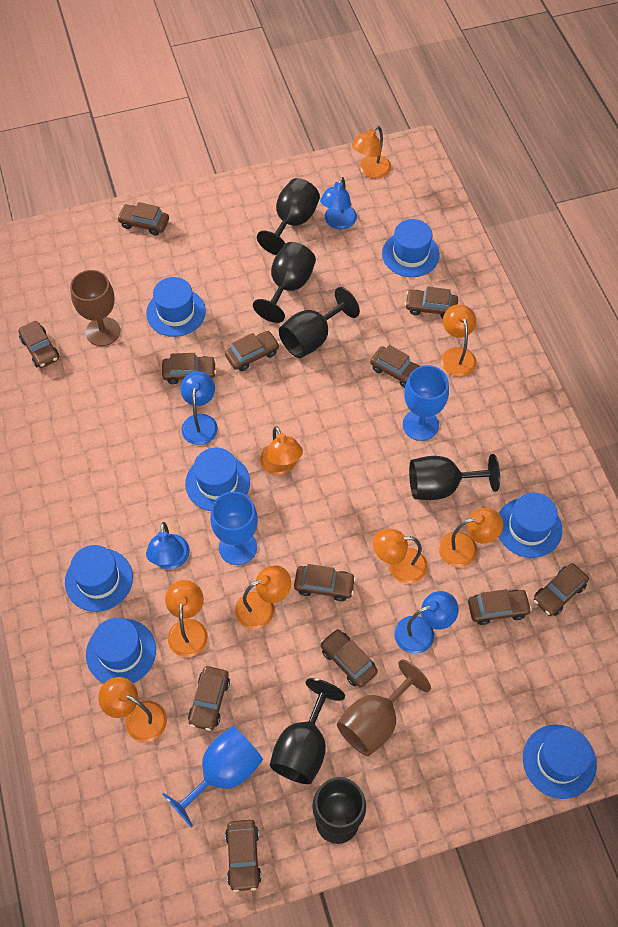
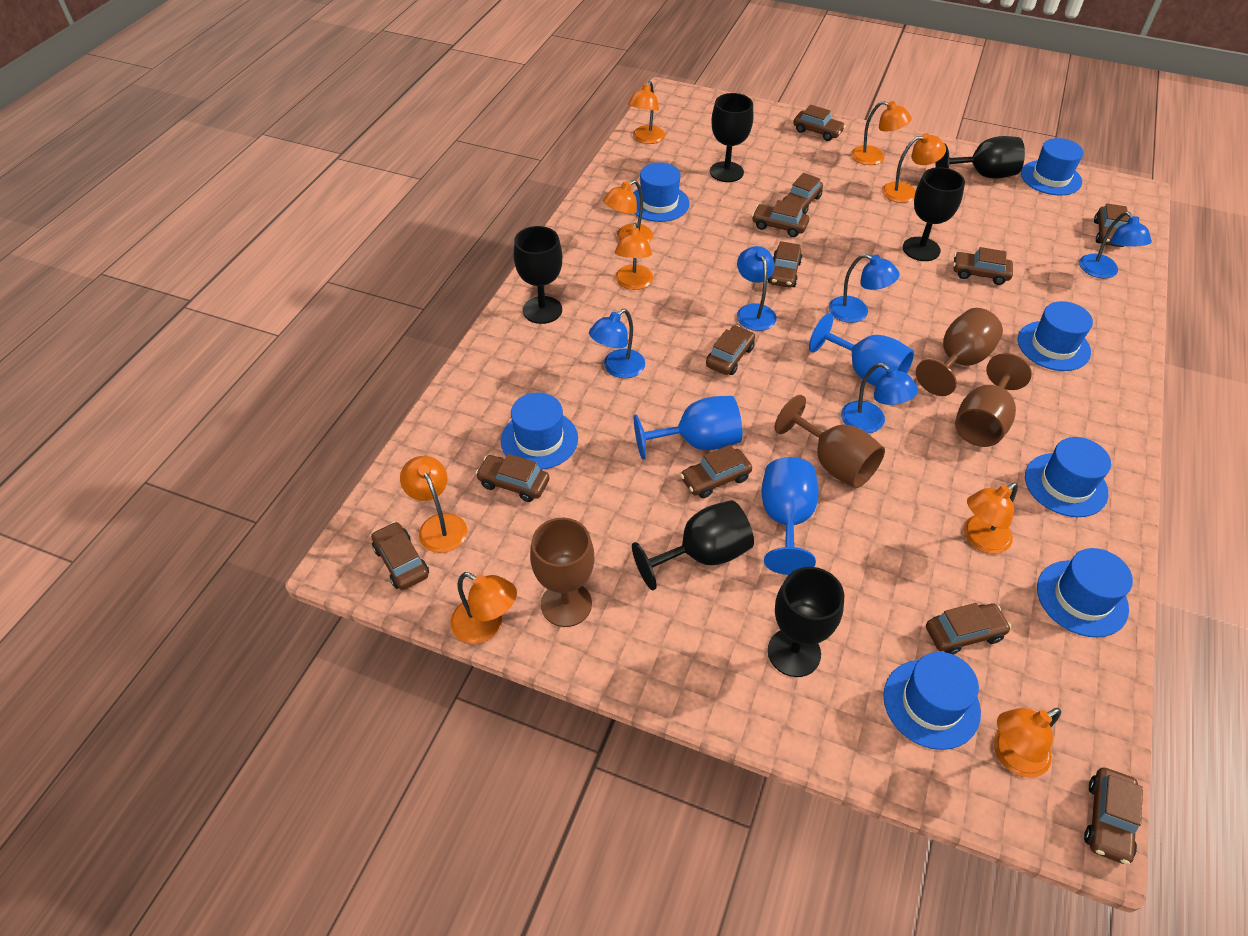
blue lamp: 4 -> 5
brown goblet: 2 -> 4
orange lamp: 8 -> 9

